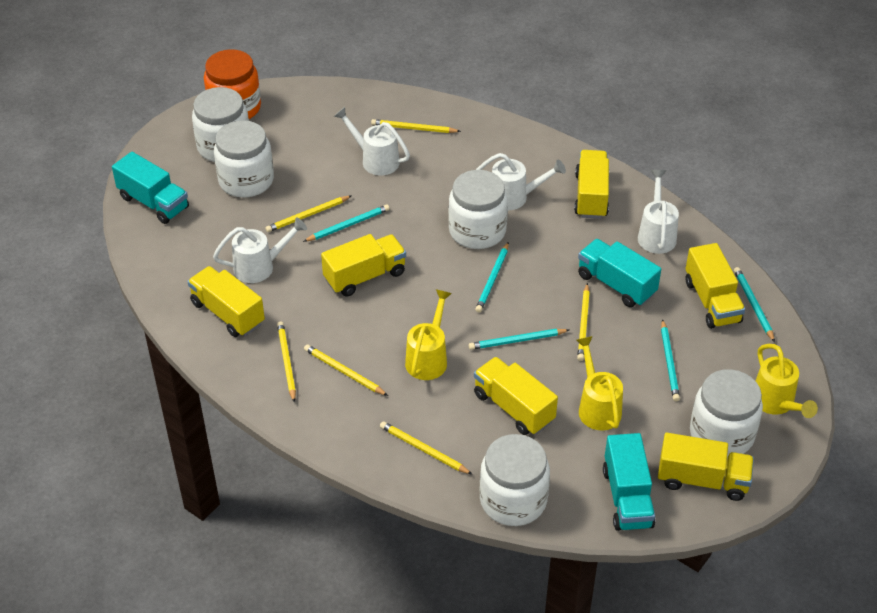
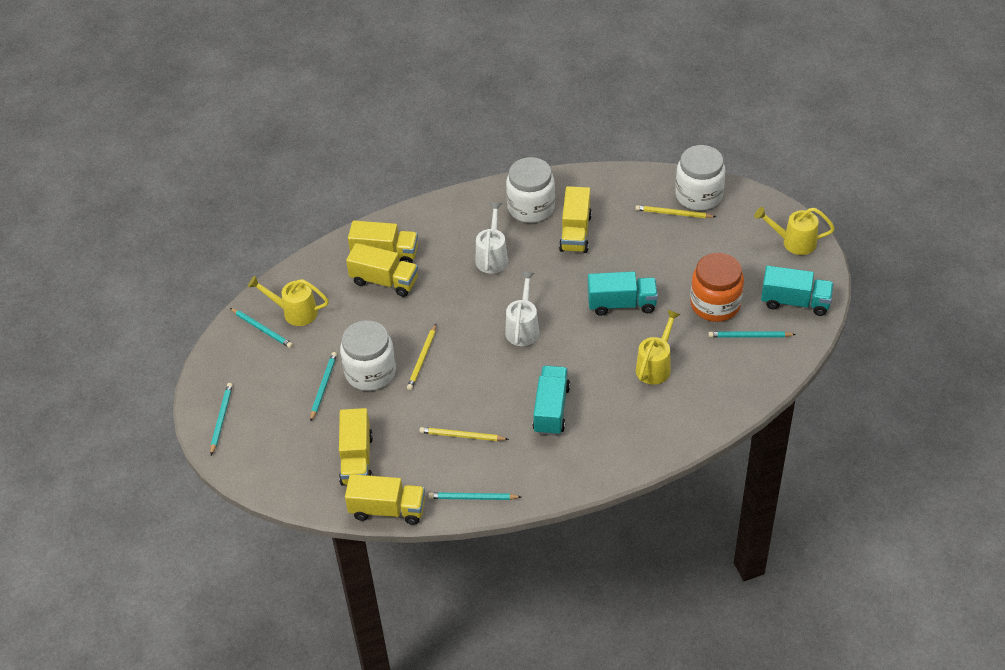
white jar: 5 -> 3
white watering can: 4 -> 2
yellow pencil: 6 -> 3
yellow truck: 6 -> 5

